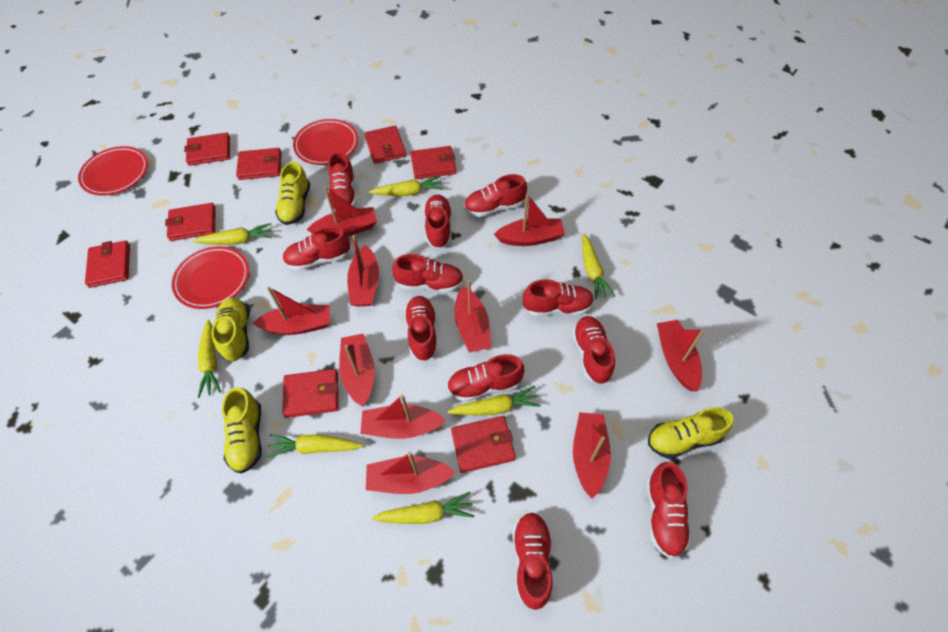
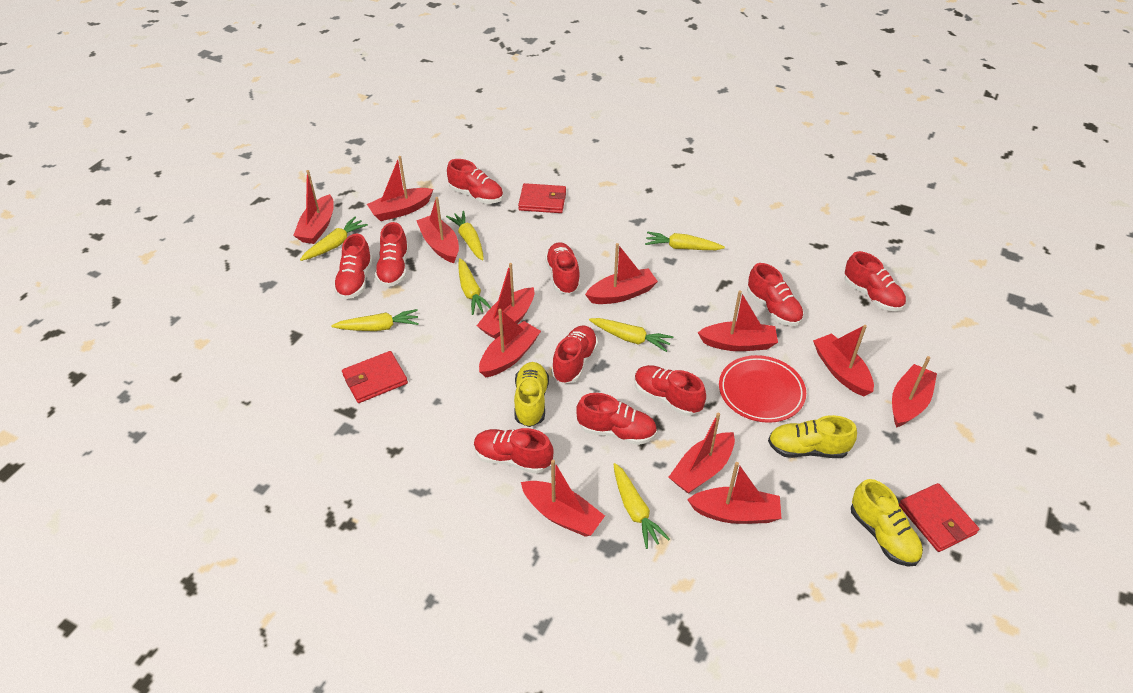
red boat: 10 -> 12
red plate: 3 -> 1
red shoe: 11 -> 10
red wallet: 8 -> 3
yellow shoe: 4 -> 3

